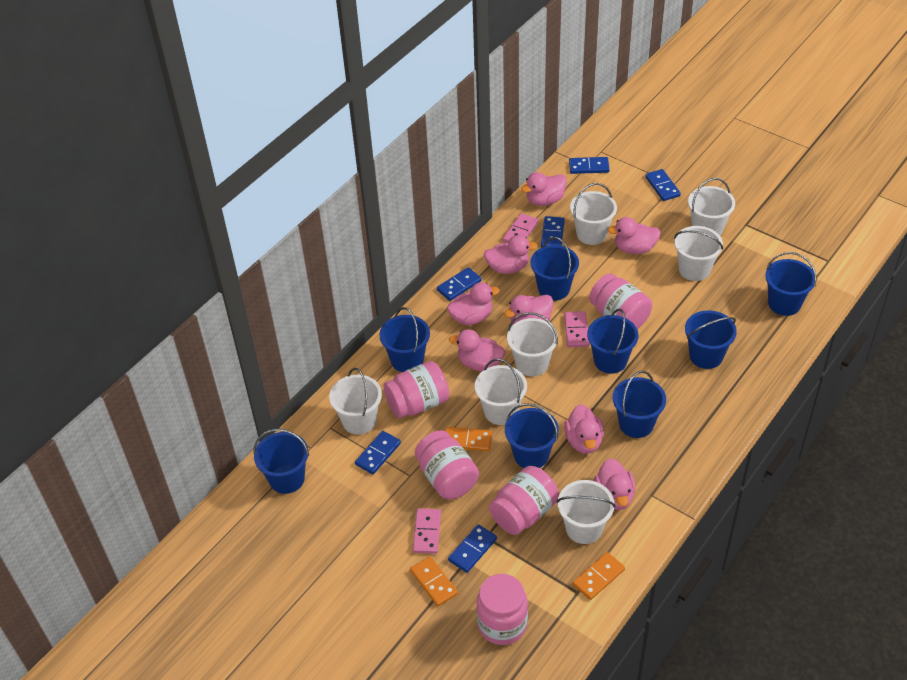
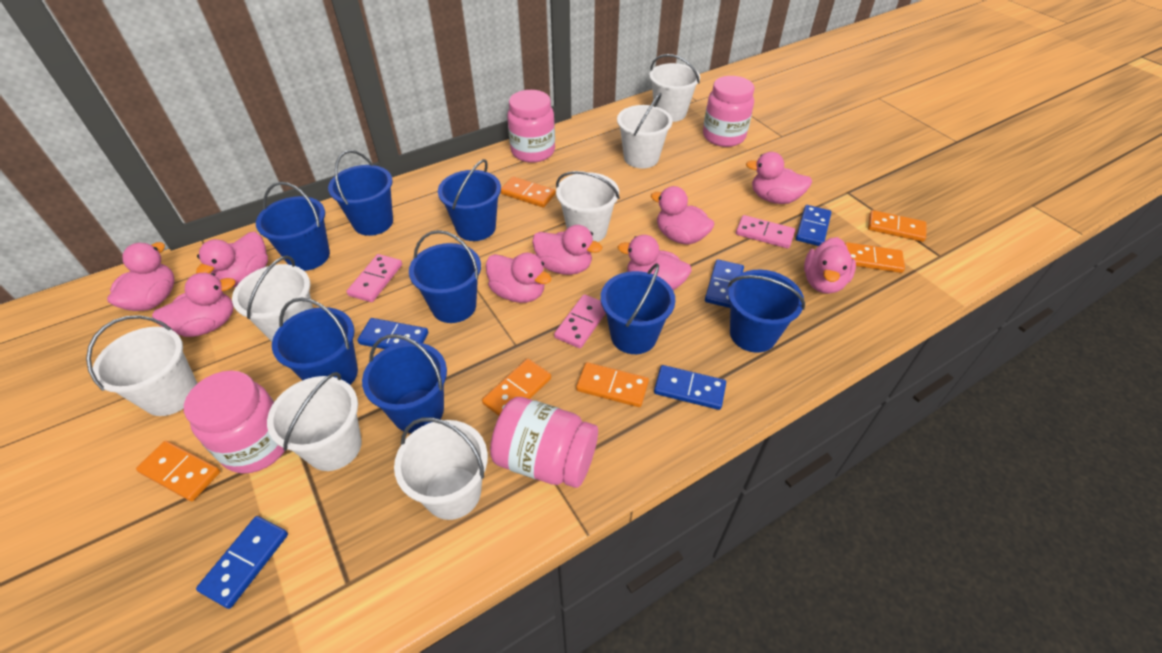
blue domino: 6 -> 5
orange domino: 3 -> 6
pink duck: 8 -> 9
pink jar: 5 -> 4

